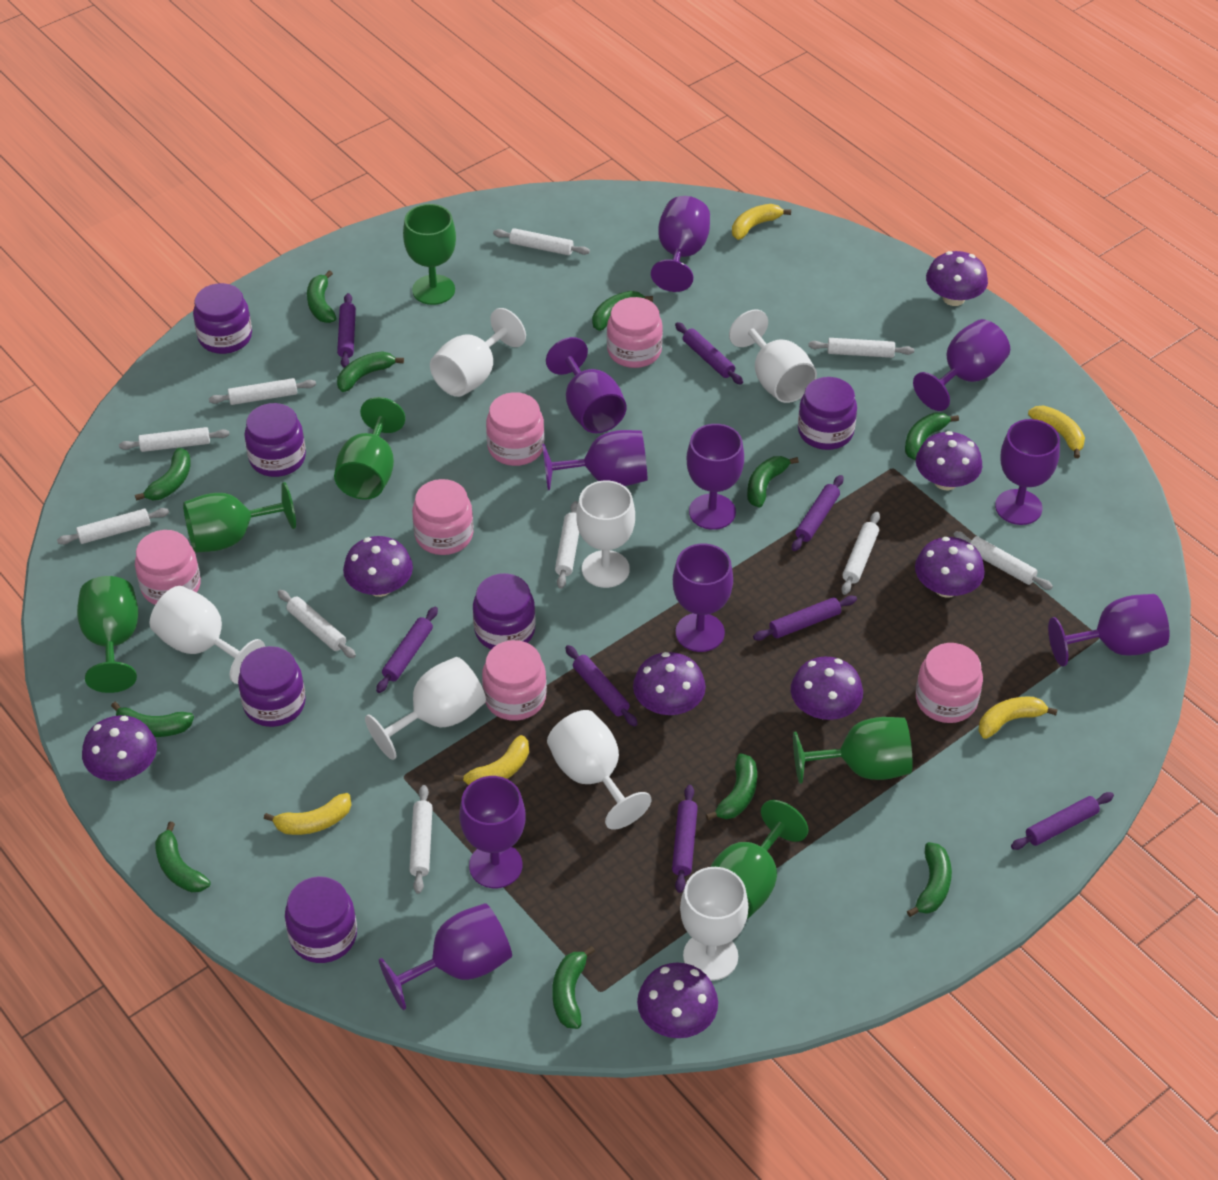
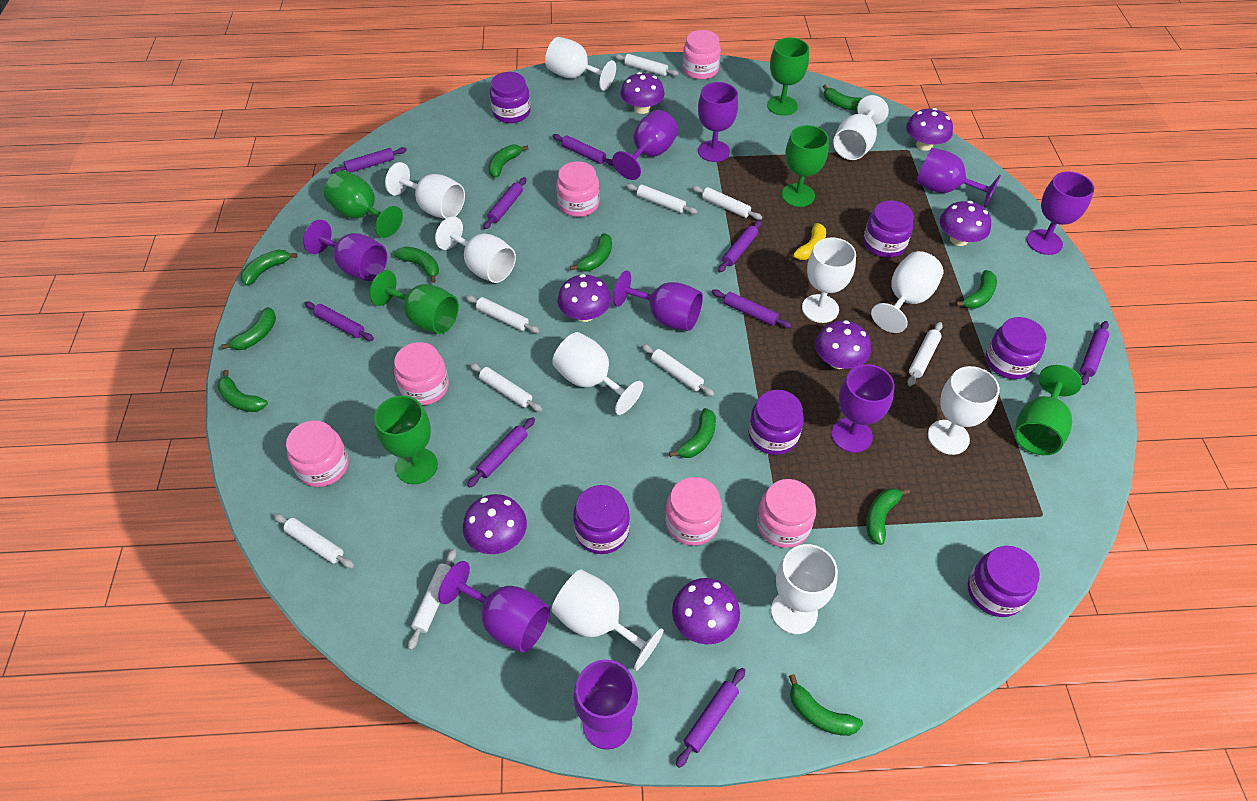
purple goblet: 10 -> 9
purple mushroom: 8 -> 7
purple rolling pin: 8 -> 9
white goblet: 7 -> 10
white rolling pin: 10 -> 9
yellow banana: 5 -> 1

